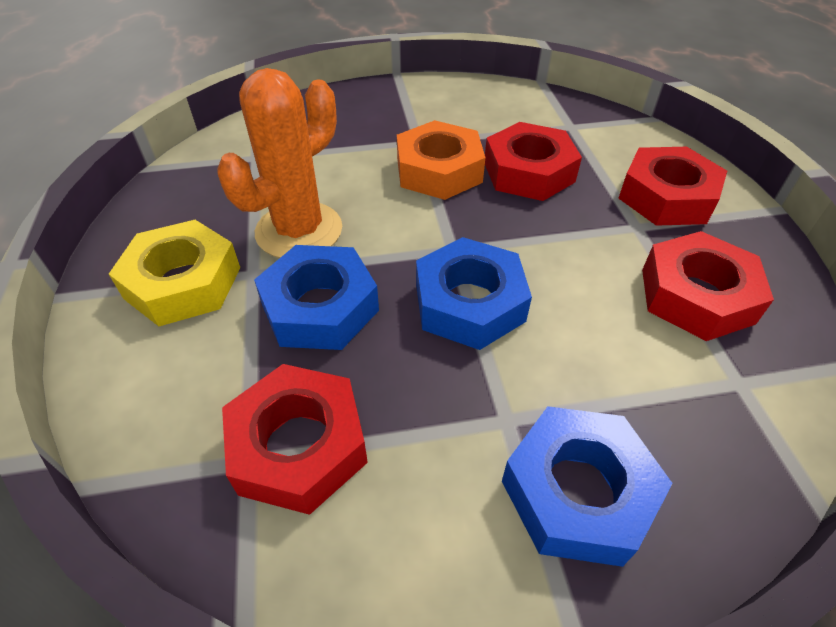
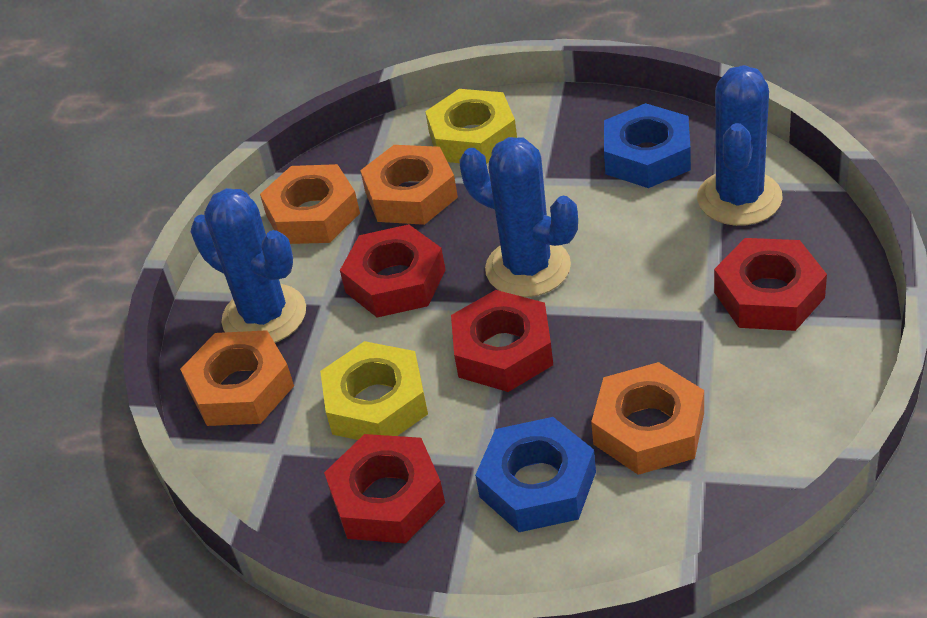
blue cactus: 0 -> 3
blue nut: 3 -> 2
orange cactus: 1 -> 0
orange nut: 1 -> 4
yellow nut: 1 -> 2

